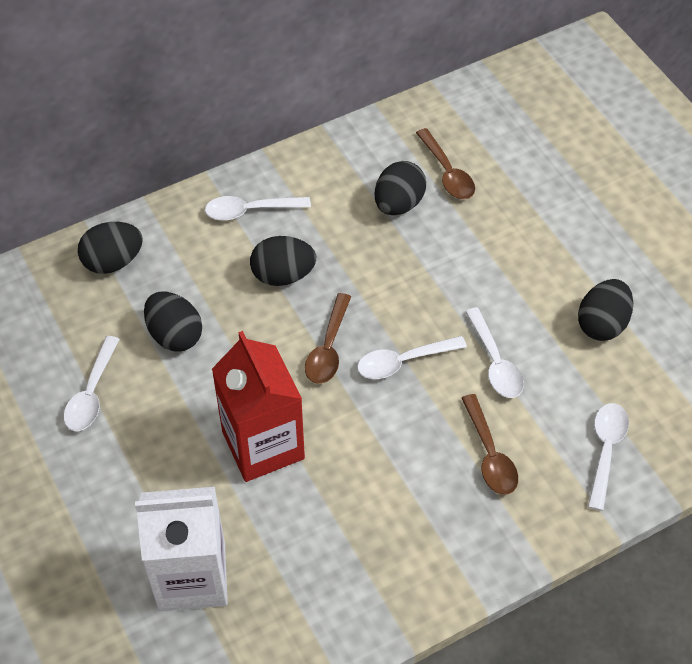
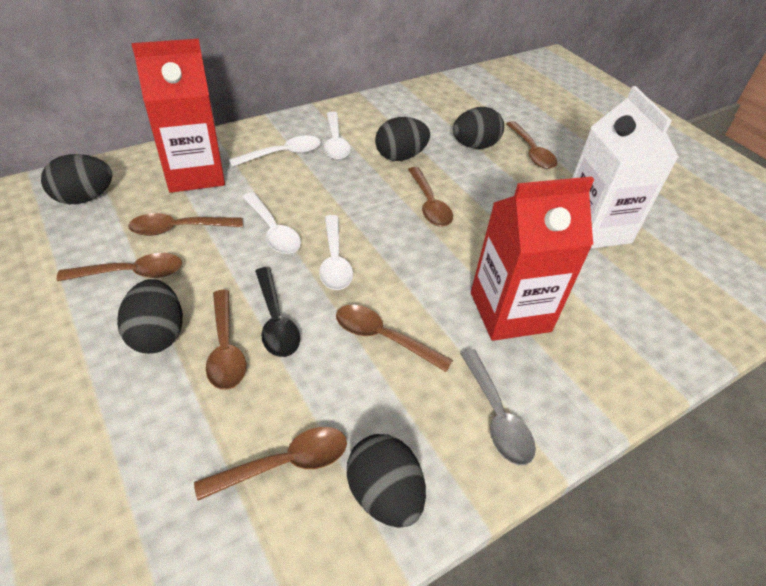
black spoon: 0 -> 1
brown spoon: 3 -> 7
grey spoon: 0 -> 1
red carton: 1 -> 2
white spoon: 5 -> 4

